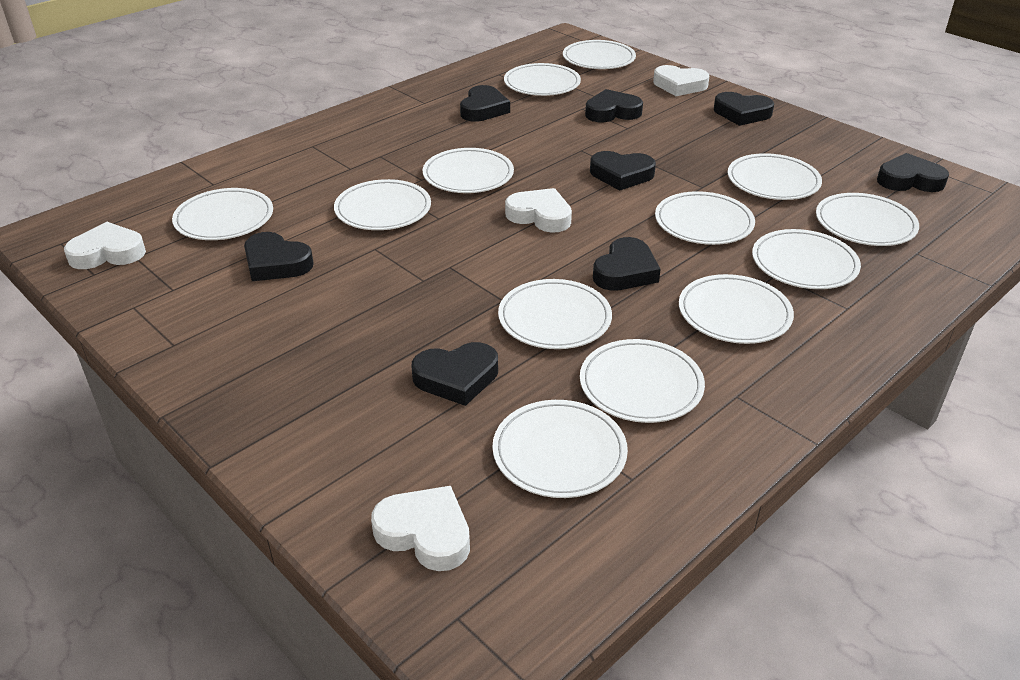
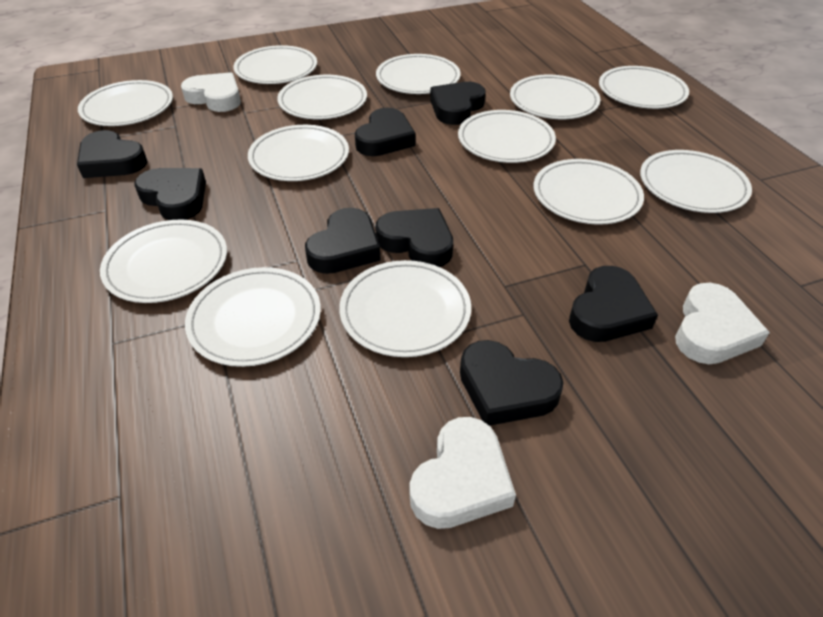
white heart: 4 -> 3

